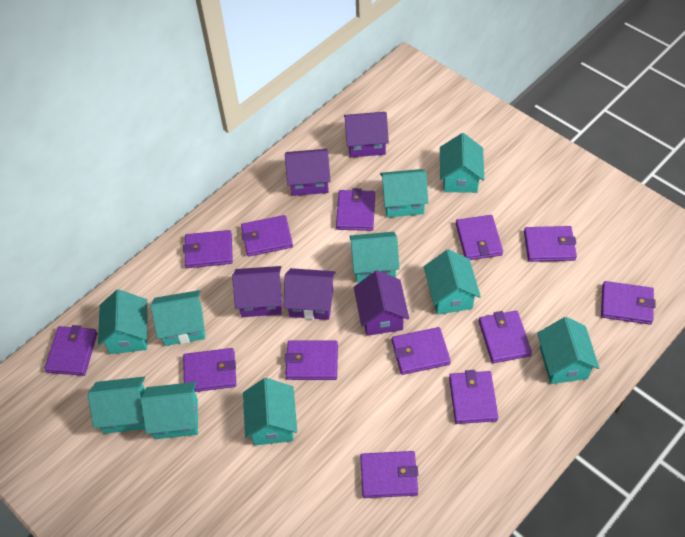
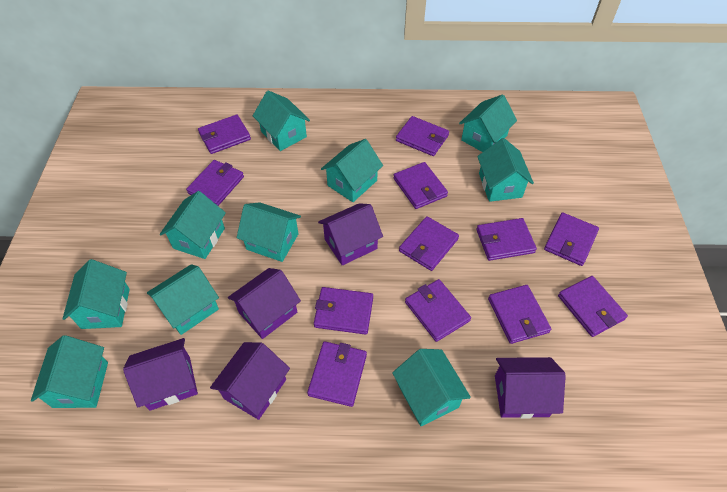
purple wallet: 13 -> 12

